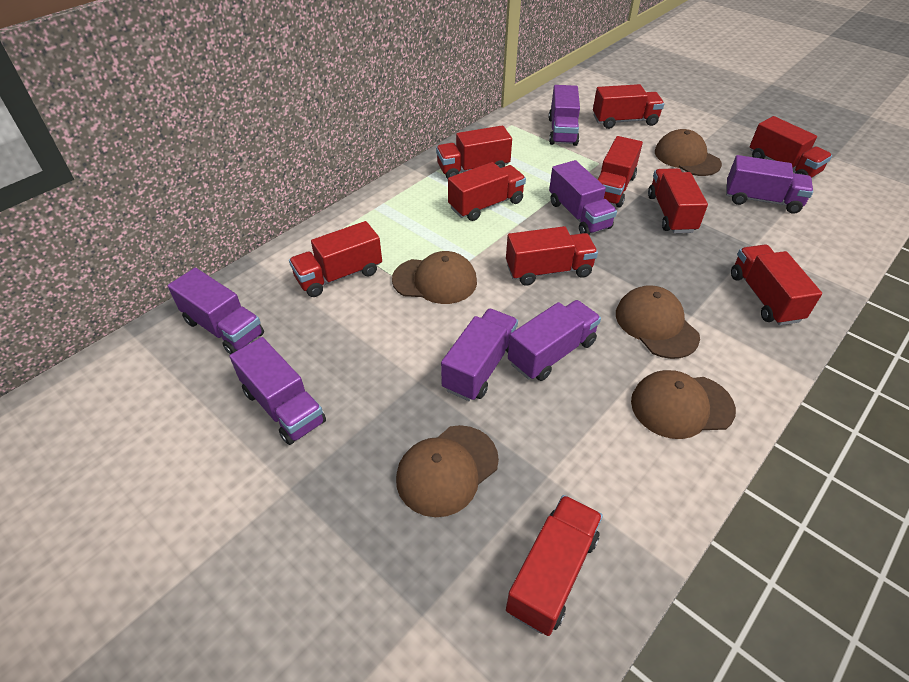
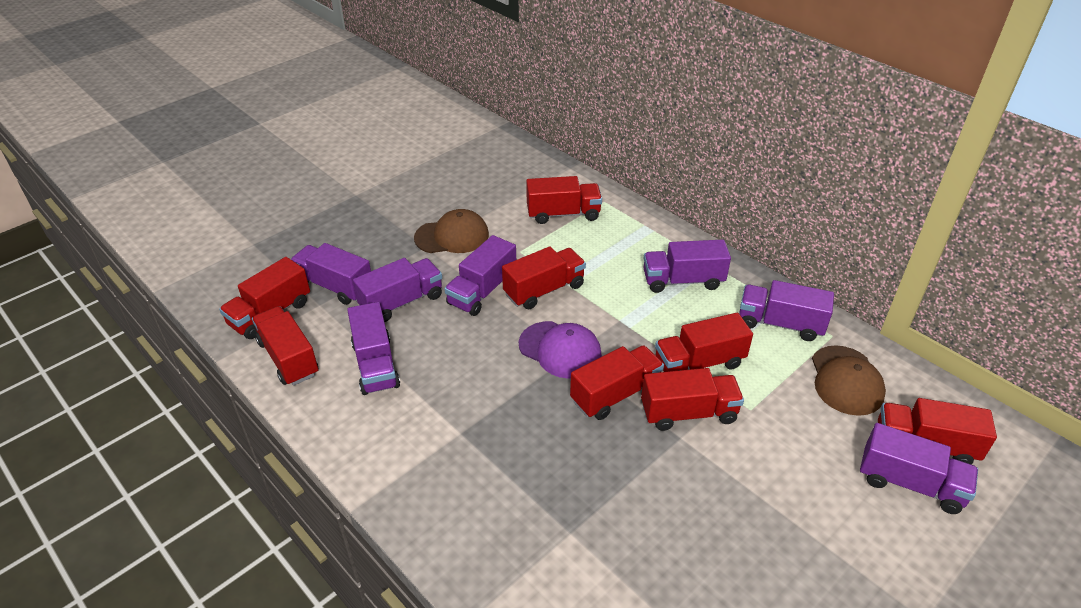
brown cap: 5 -> 2
purple cap: 0 -> 1
red truck: 10 -> 8

